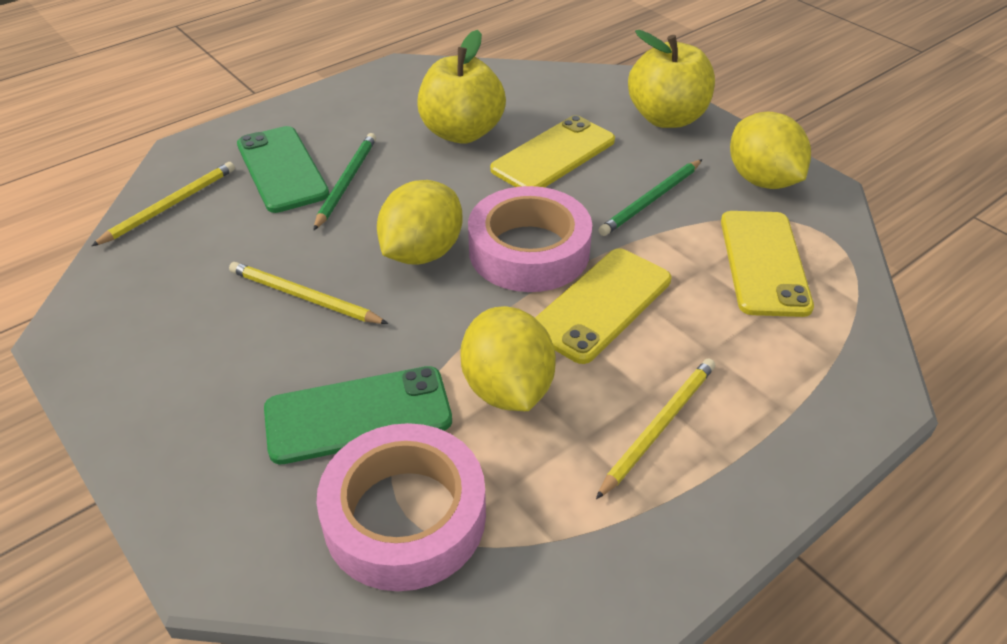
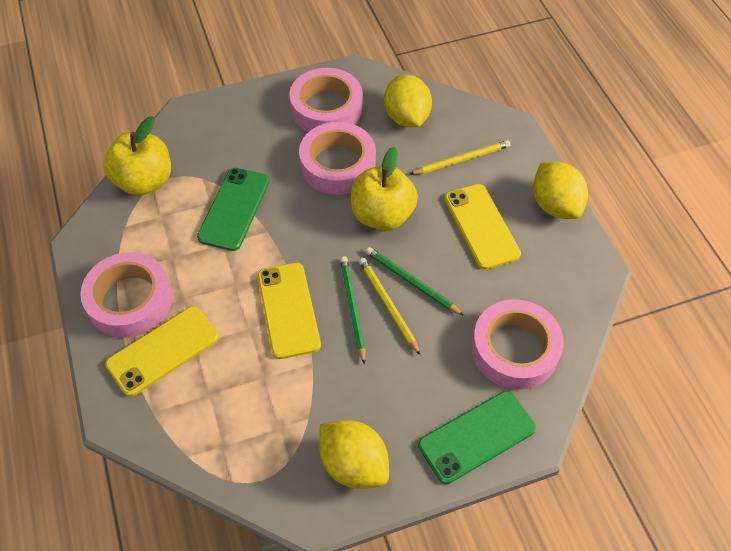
pink tape: 2 -> 4
yellow pencil: 3 -> 2

